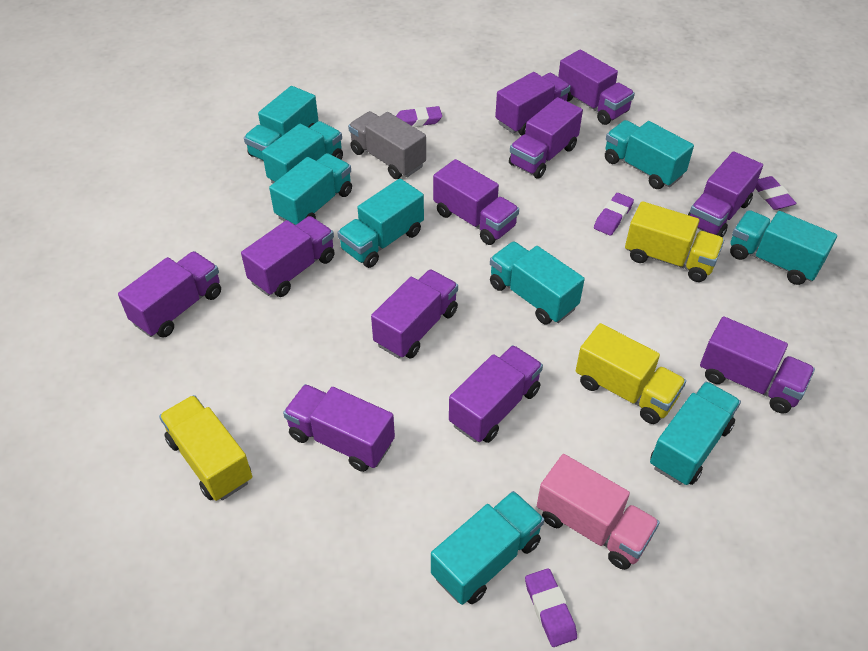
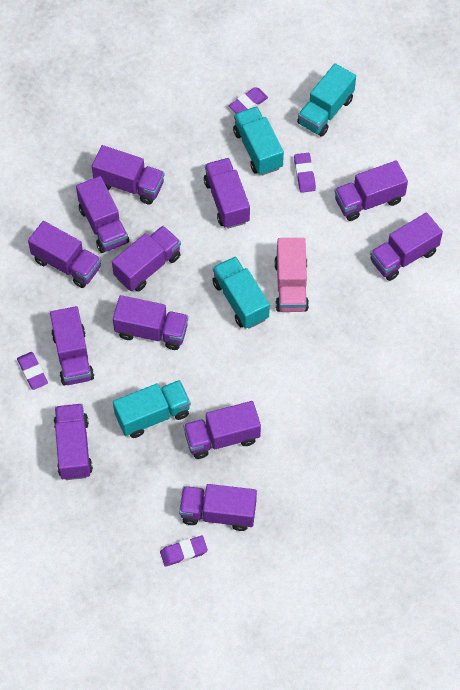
grey truck: 1 -> 0
purple truck: 11 -> 12
turquoise truck: 9 -> 4
yellow truck: 3 -> 0

